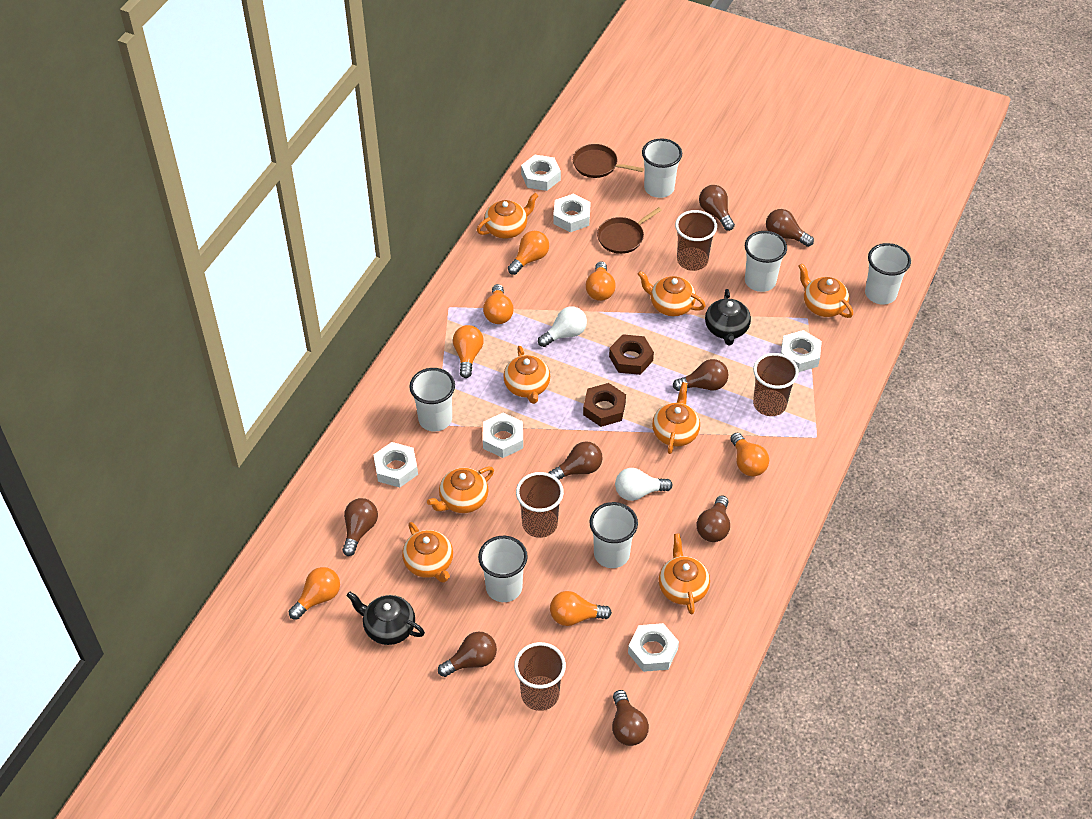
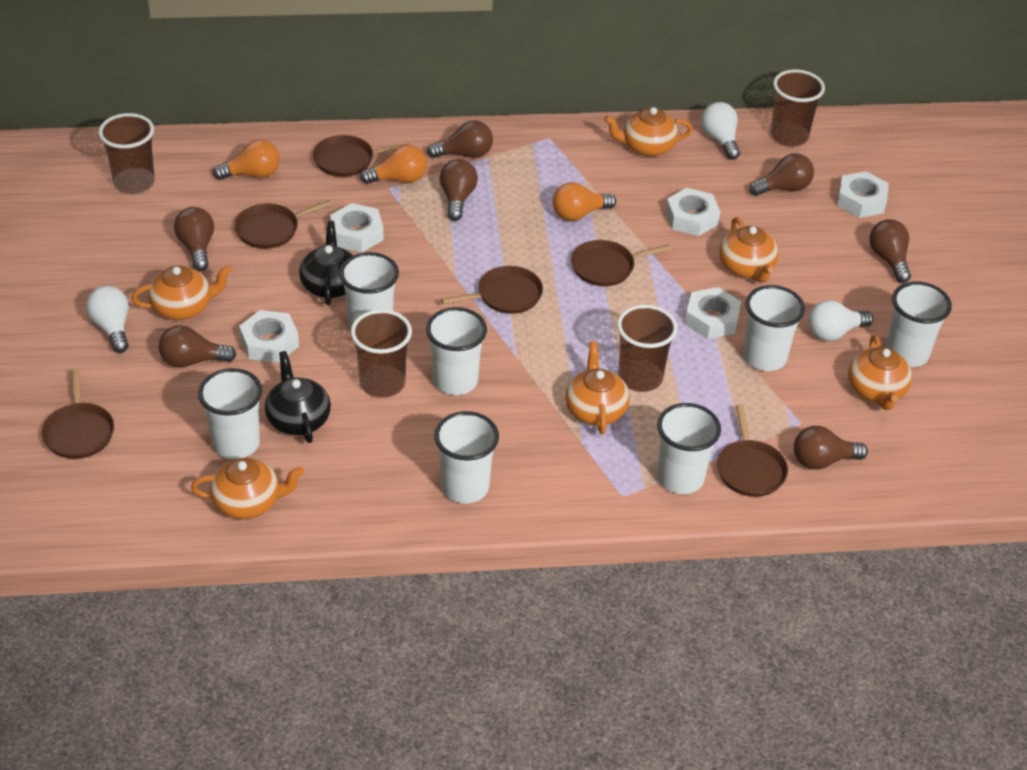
brown light bulb: 8 -> 7
brown nut: 2 -> 0
brown pan: 2 -> 6
orange light bulb: 7 -> 3
orange teapot: 8 -> 6
white cup: 6 -> 7
white light bulb: 2 -> 3
white nut: 6 -> 5

